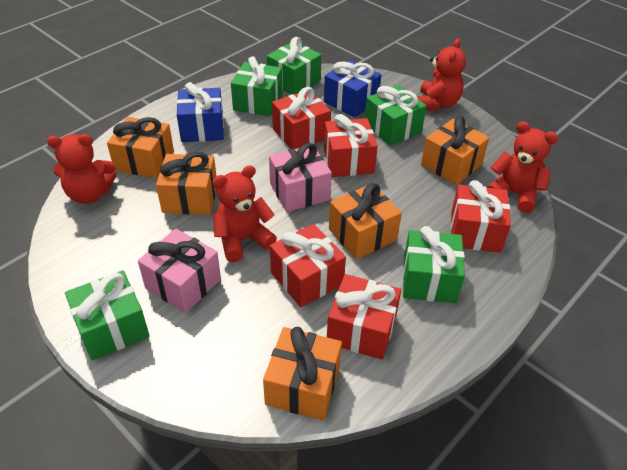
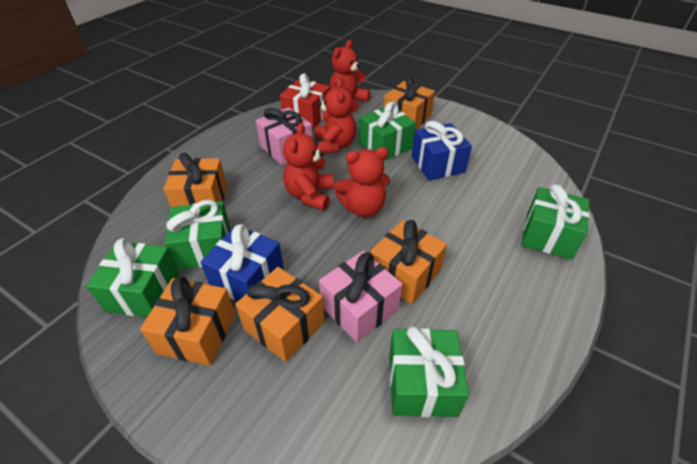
red gift: 5 -> 1

